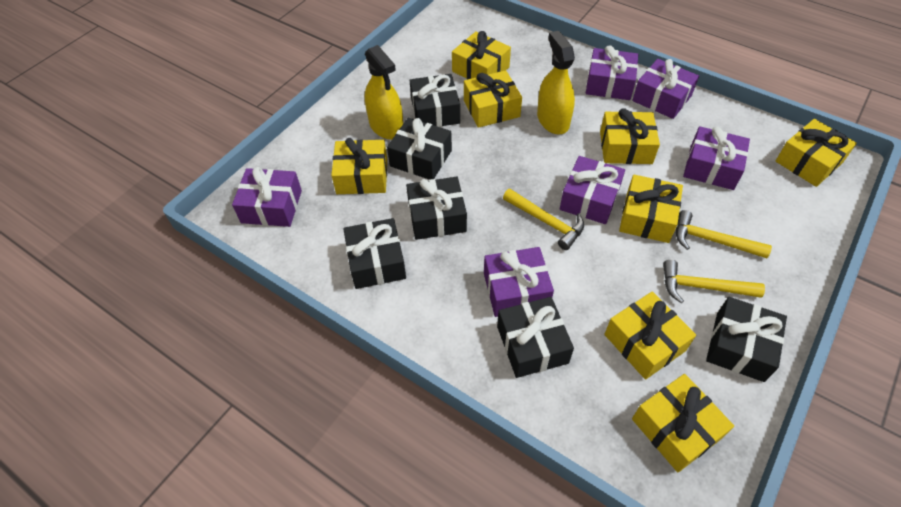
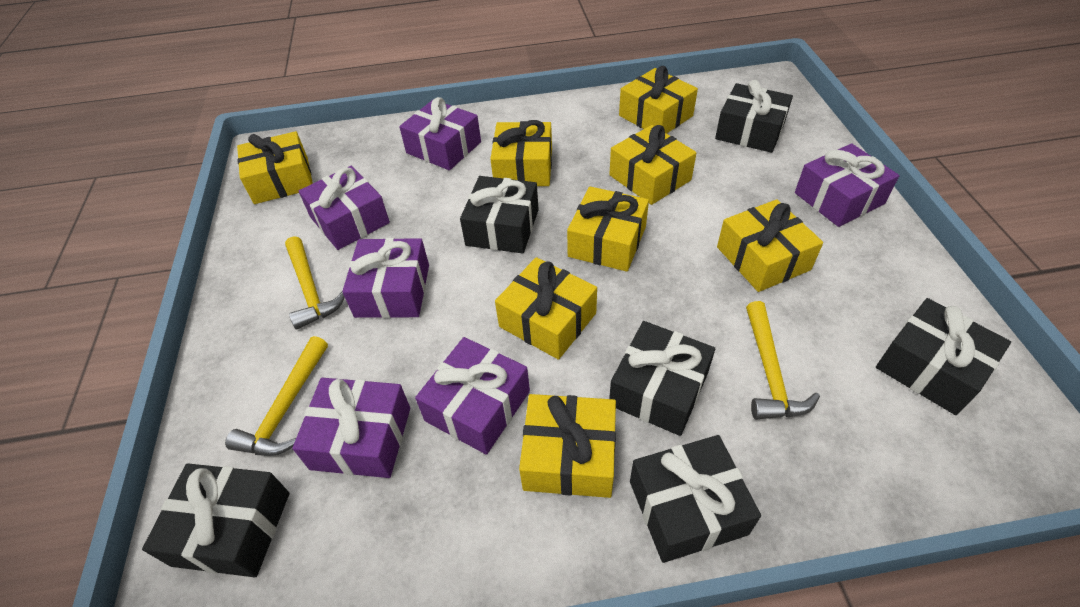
yellow spray bottle: 2 -> 0

